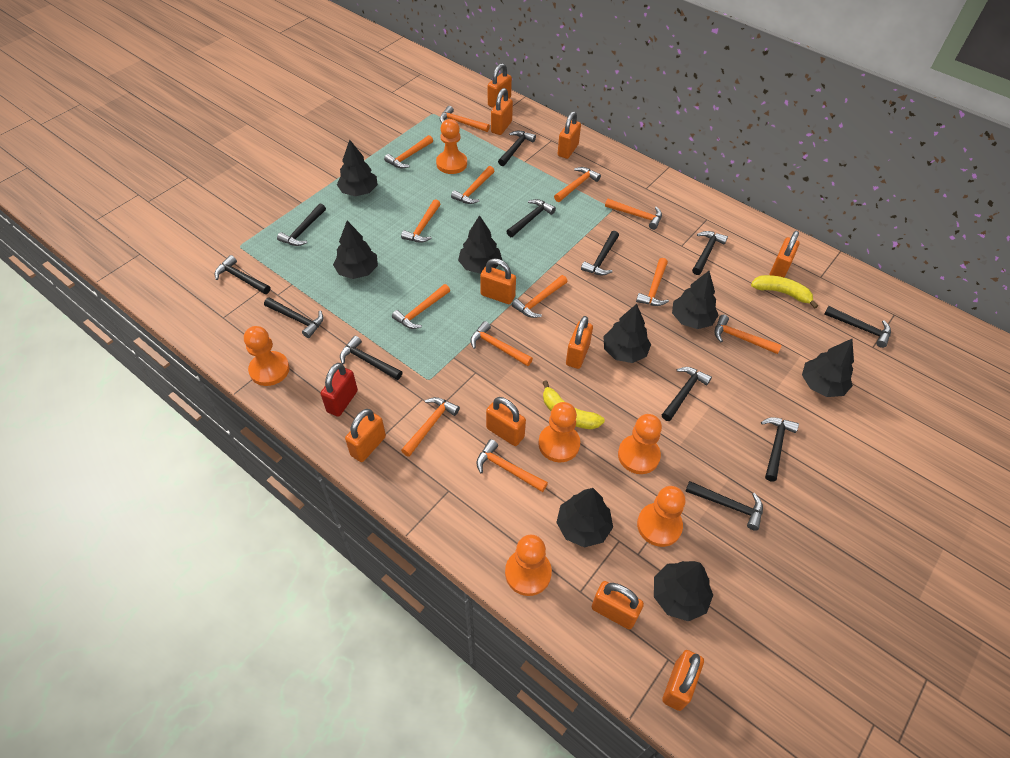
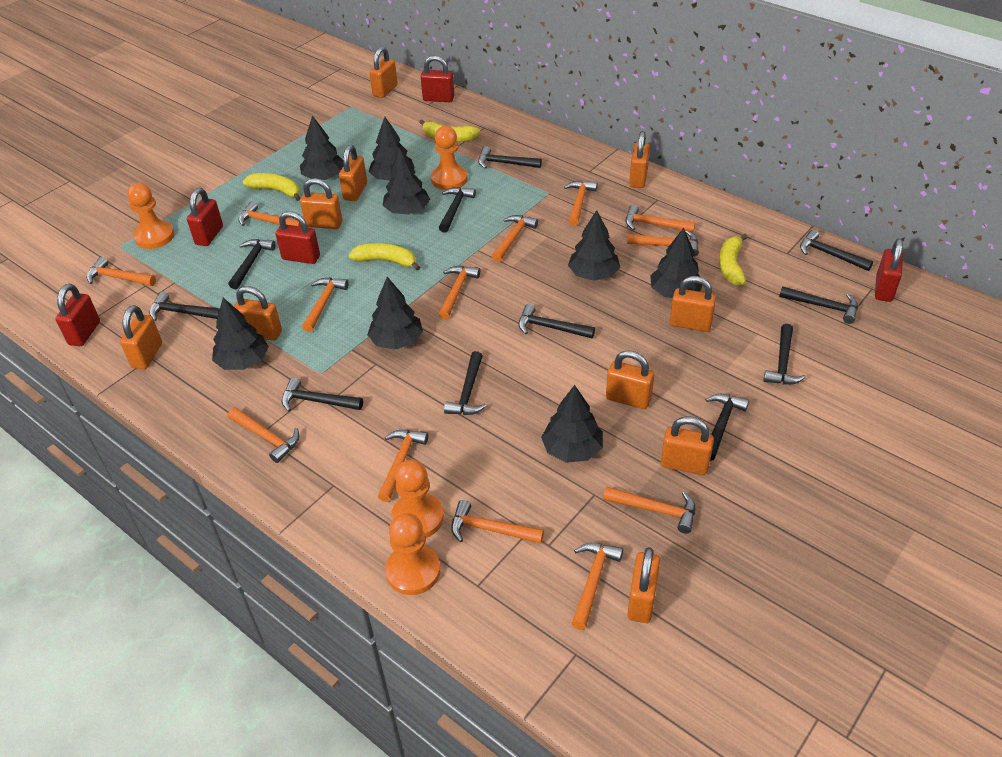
black hammer: 12 -> 11
orange pawn: 6 -> 4
red padlock: 1 -> 5
yellow banana: 2 -> 4

